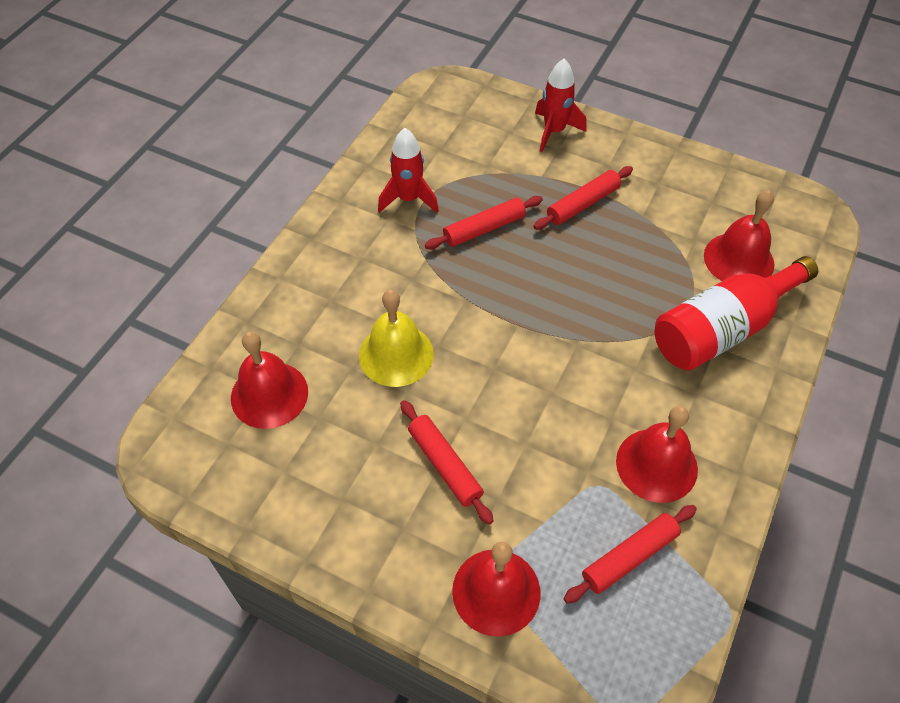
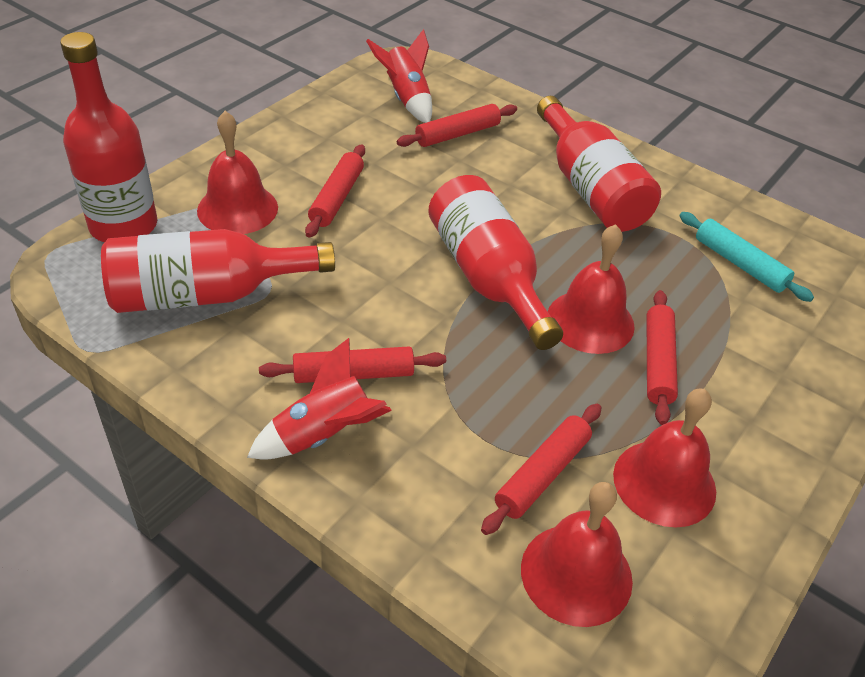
red bottle: 1 -> 4
red rolling pin: 4 -> 5
turquoise rolling pin: 0 -> 1
yellow bell: 1 -> 0

